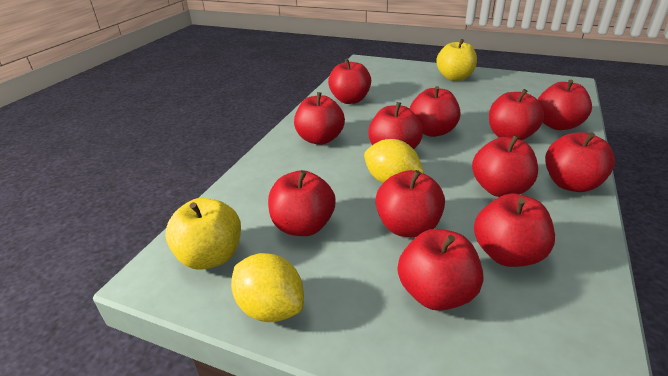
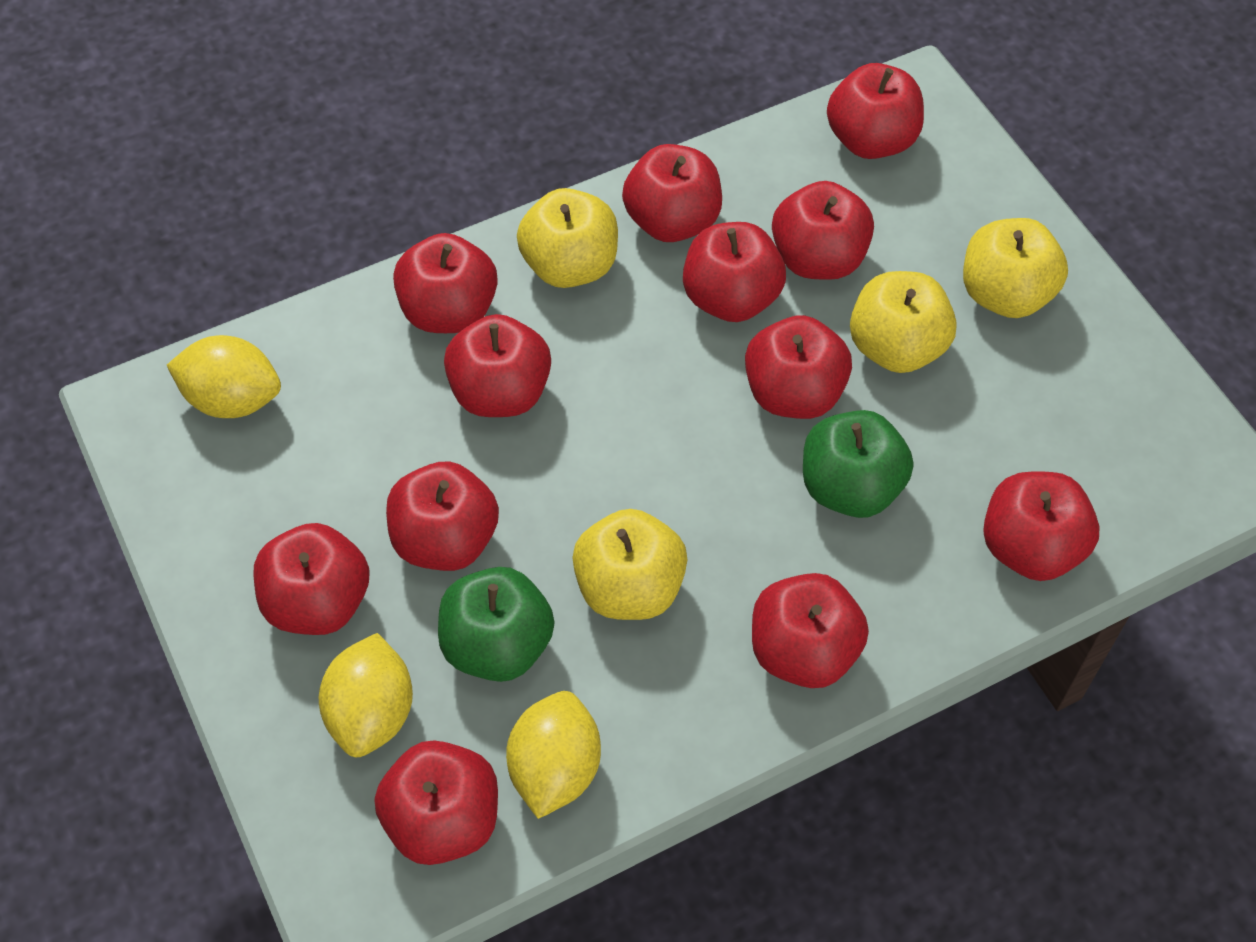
green apple: 0 -> 2
yellow apple: 2 -> 4
yellow lemon: 2 -> 3

